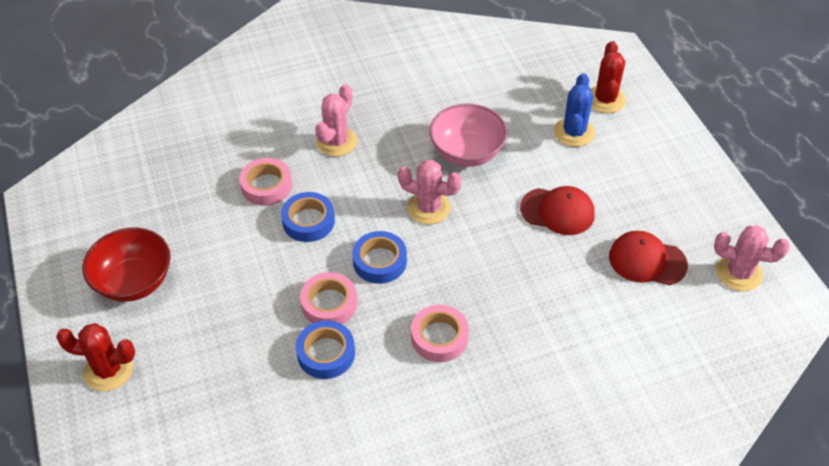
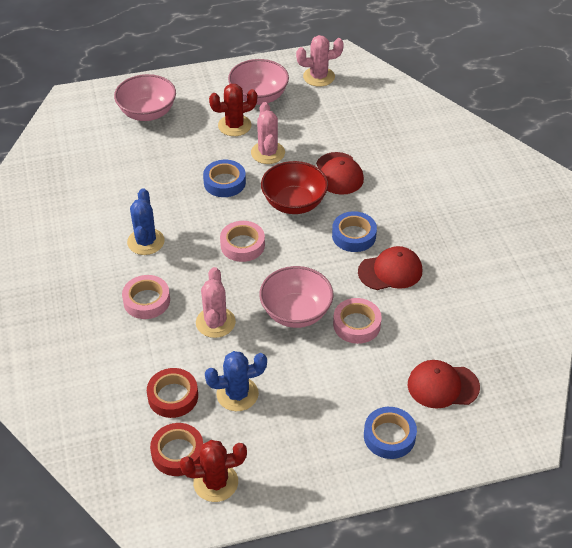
blue cactus: 1 -> 2
pink bowl: 1 -> 3
red cap: 2 -> 3
red tape: 0 -> 2

